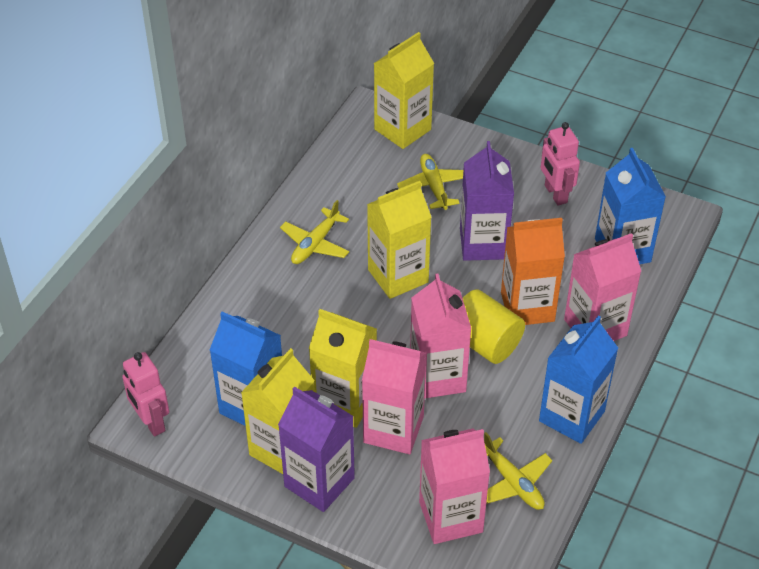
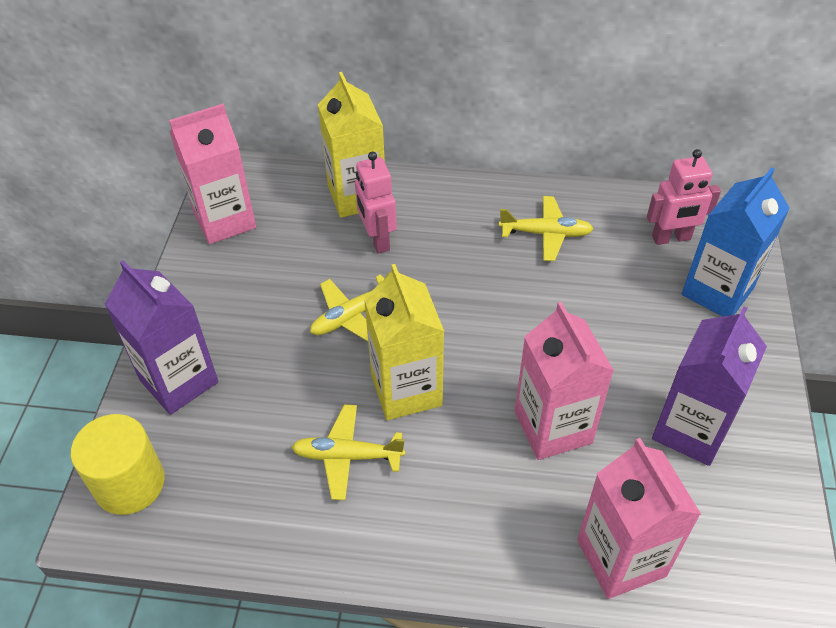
blue carton: 3 -> 1
orange carton: 1 -> 0
pink carton: 4 -> 3
yellow carton: 4 -> 2

